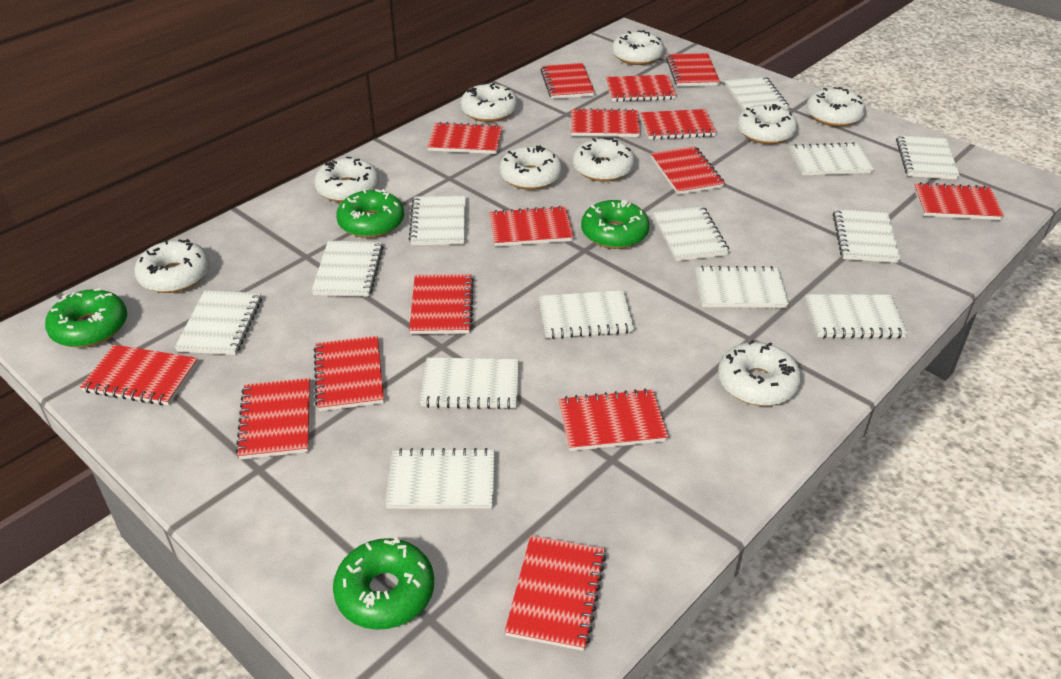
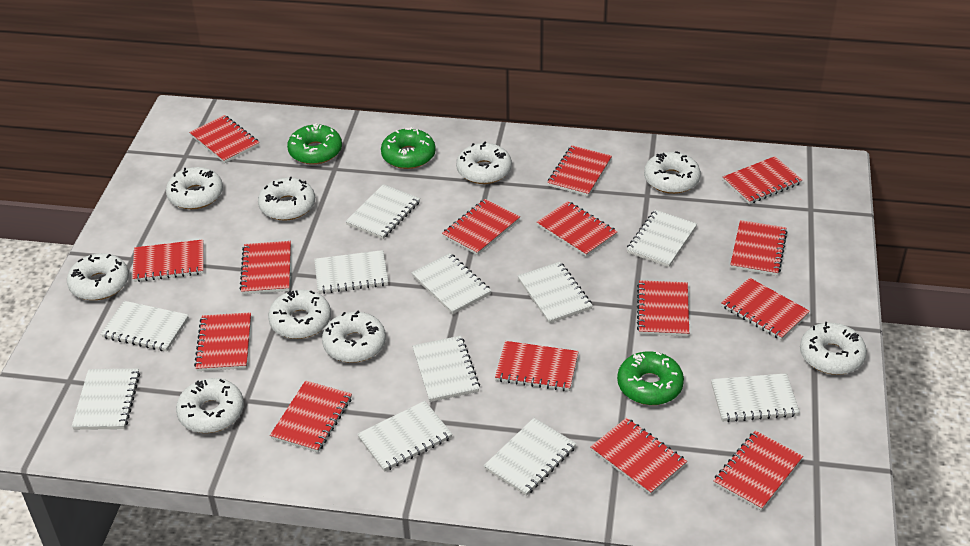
green donut: 4 -> 3
white notebook: 13 -> 11

